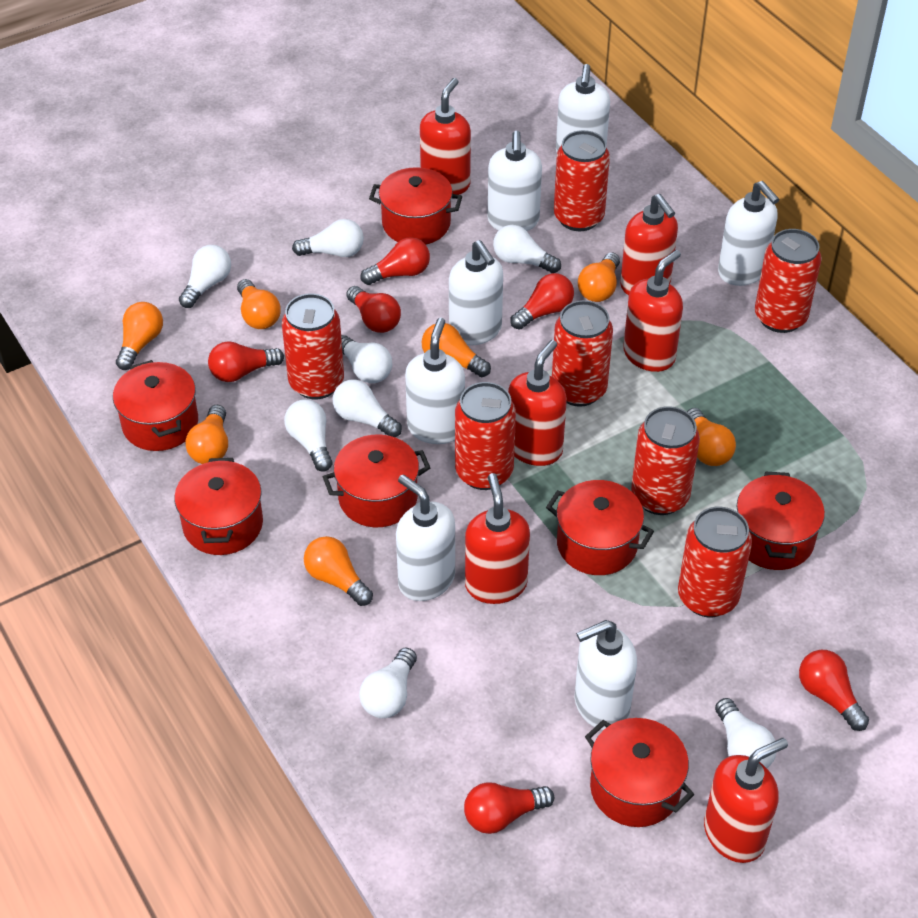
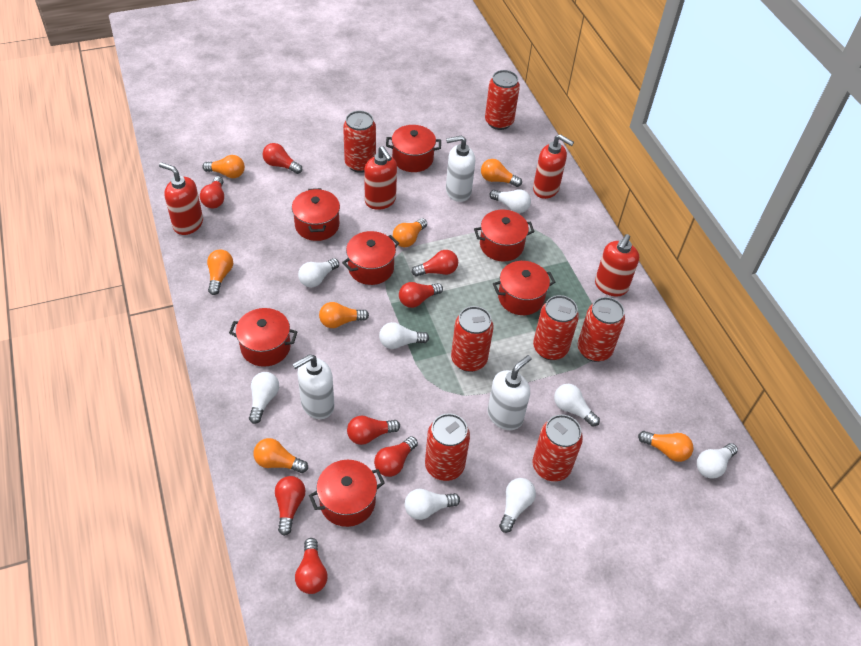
red light bulb: 6 -> 8
red soap dispenser: 6 -> 4
white soap dispenser: 7 -> 3

